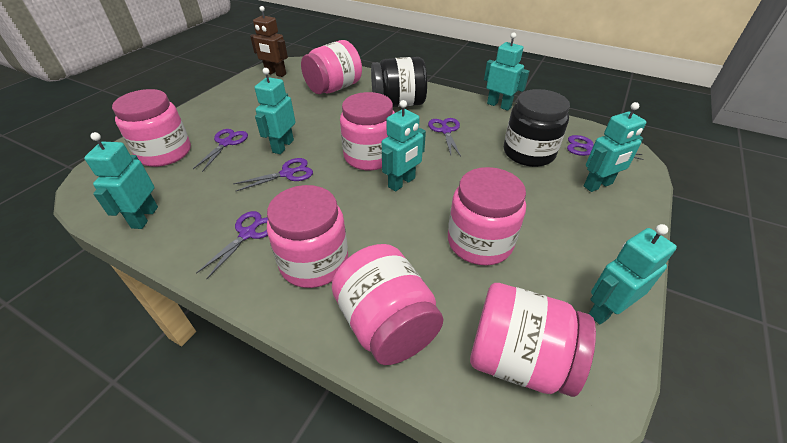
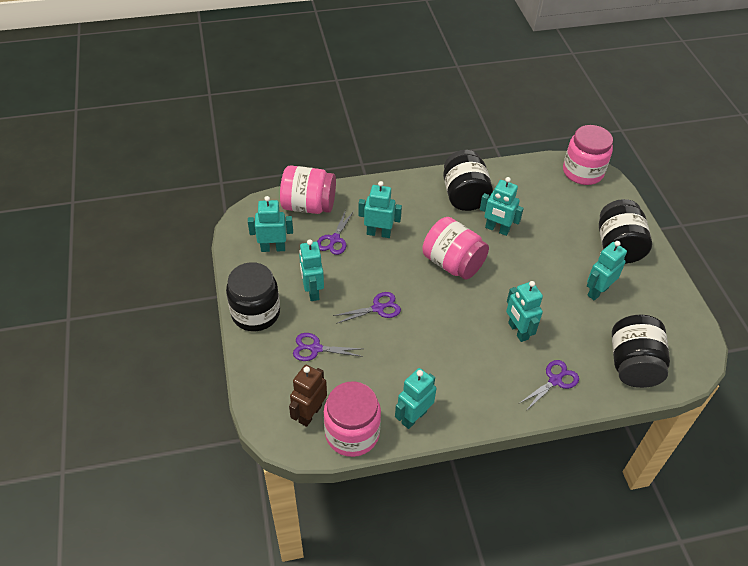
black jar: 2 -> 4
pink jar: 7 -> 4
purple scissors: 5 -> 4
turquoise robot: 6 -> 7

